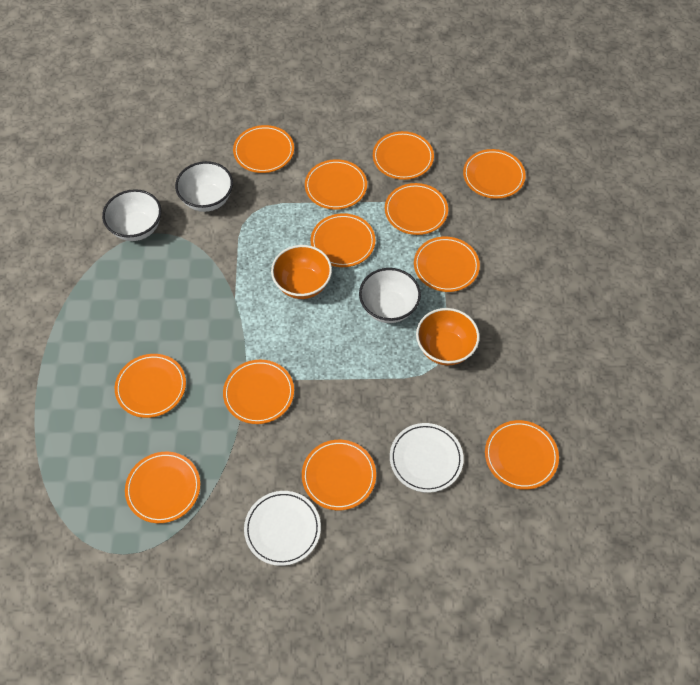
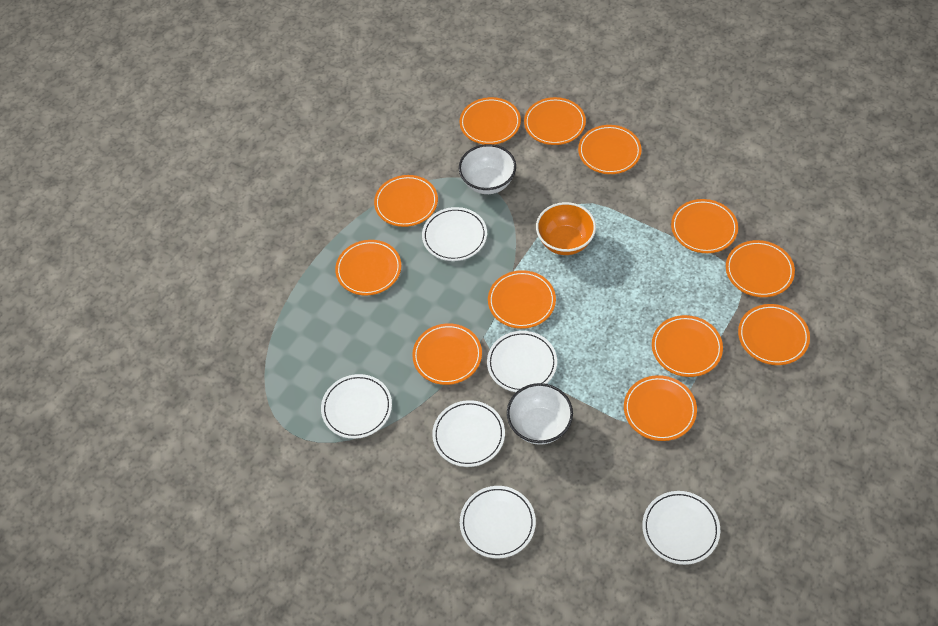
orange bowl: 2 -> 1
white bowl: 3 -> 2
white plate: 2 -> 6

